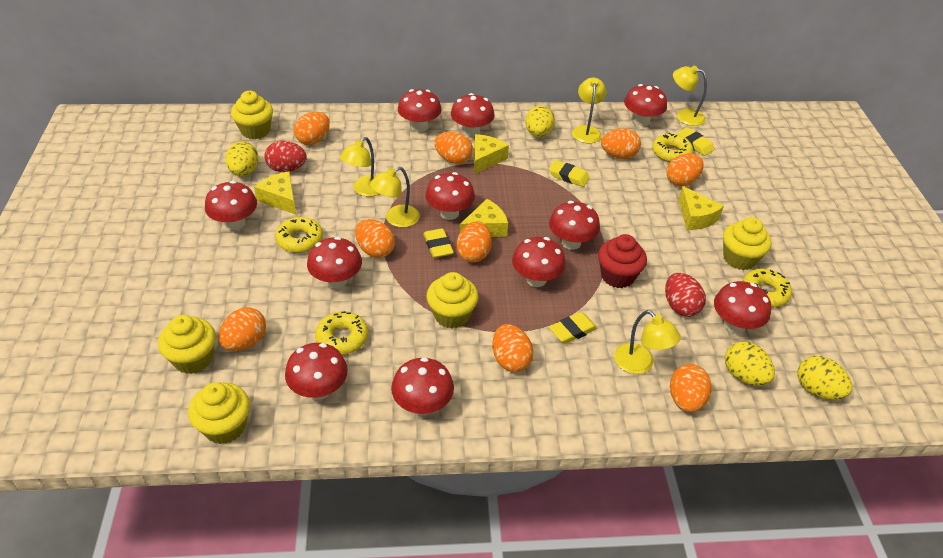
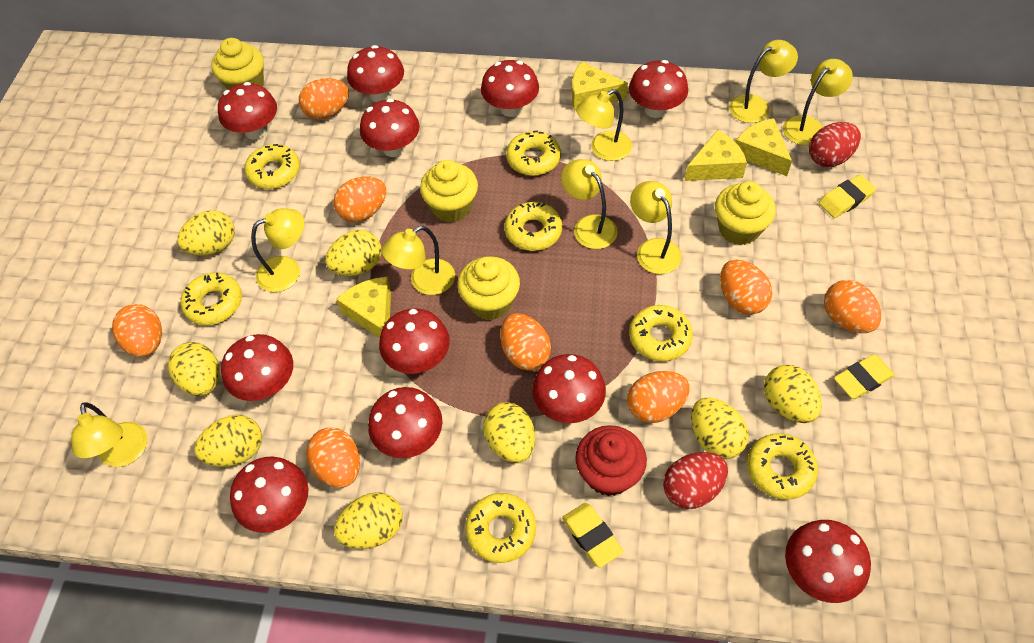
orange egg: 9 -> 8
yellow cupcake: 5 -> 4
yellow donut: 4 -> 7
yellow egg: 4 -> 8
yellow eraser: 4 -> 3
yellow lamp: 5 -> 8

